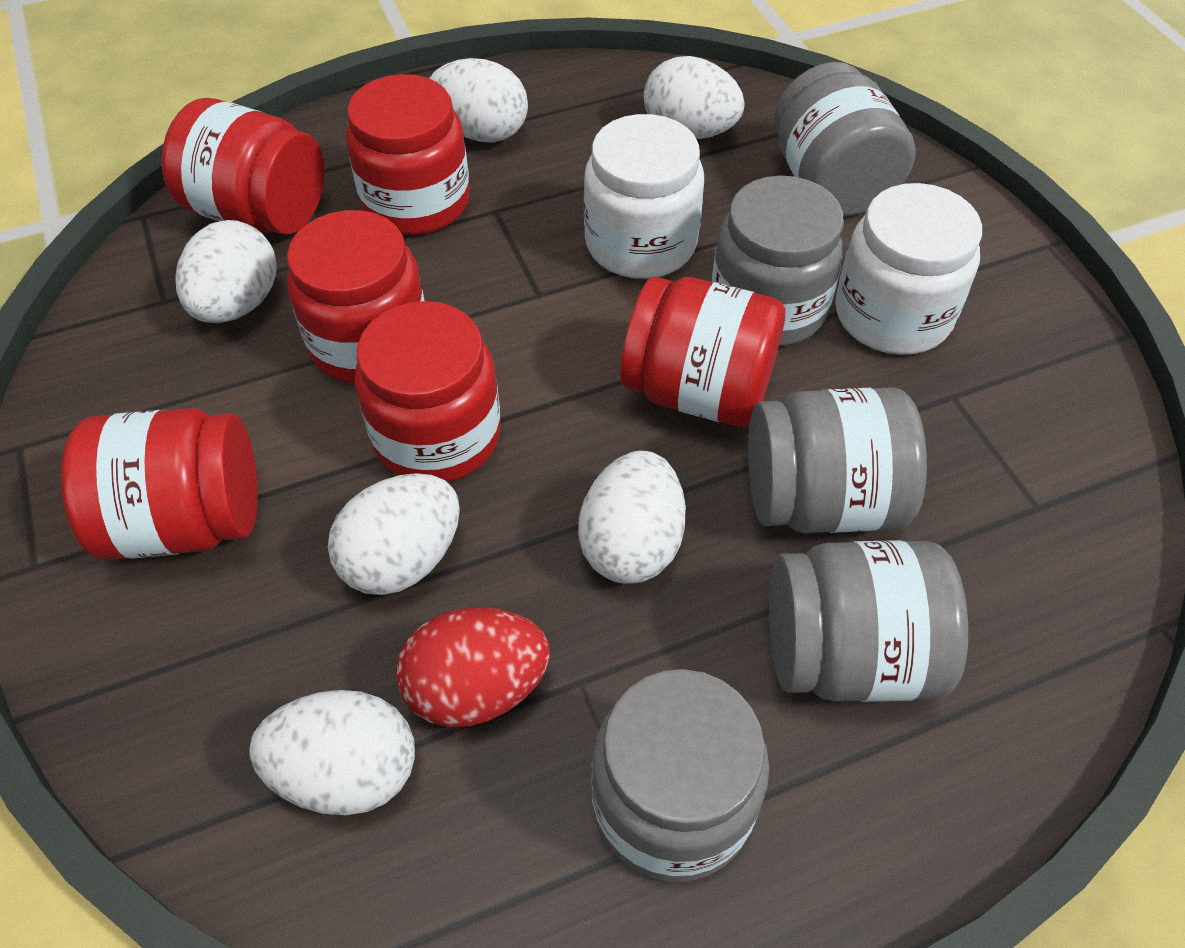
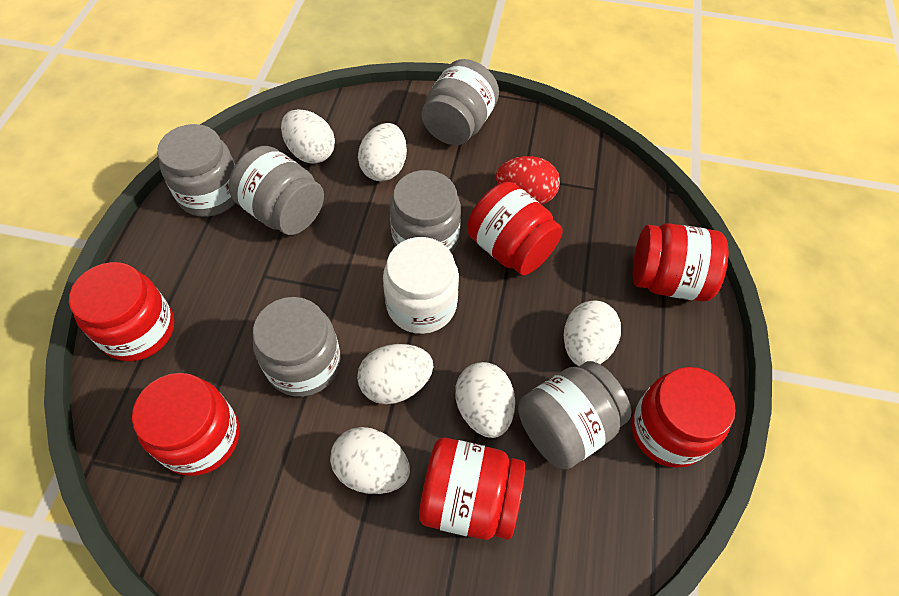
grey jar: 5 -> 6
white jar: 2 -> 1

